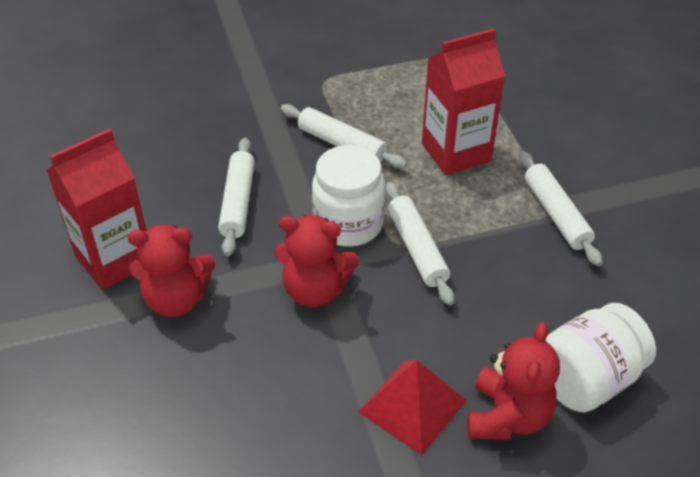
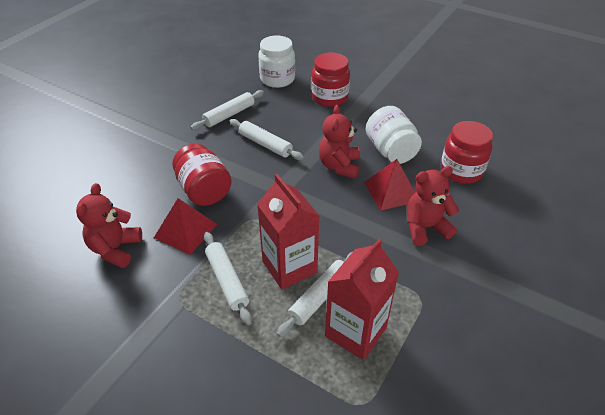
red jar: 0 -> 3
red pyramid: 1 -> 2

